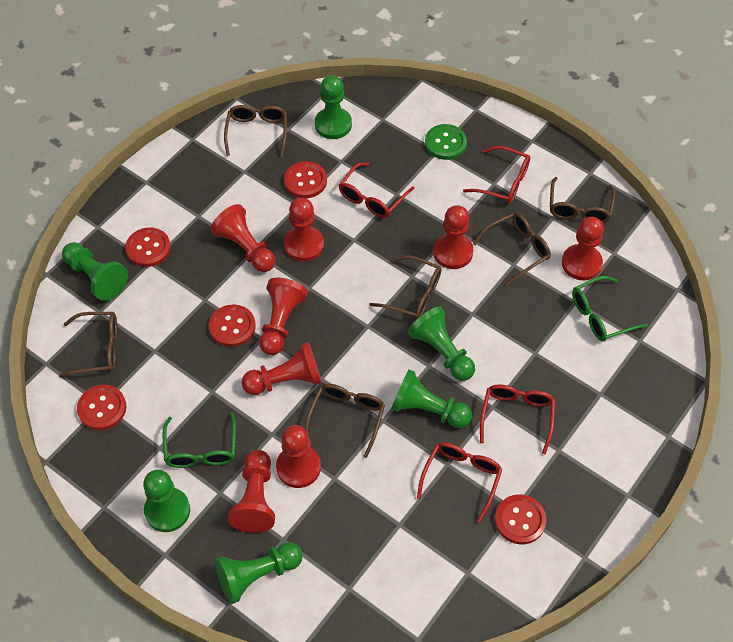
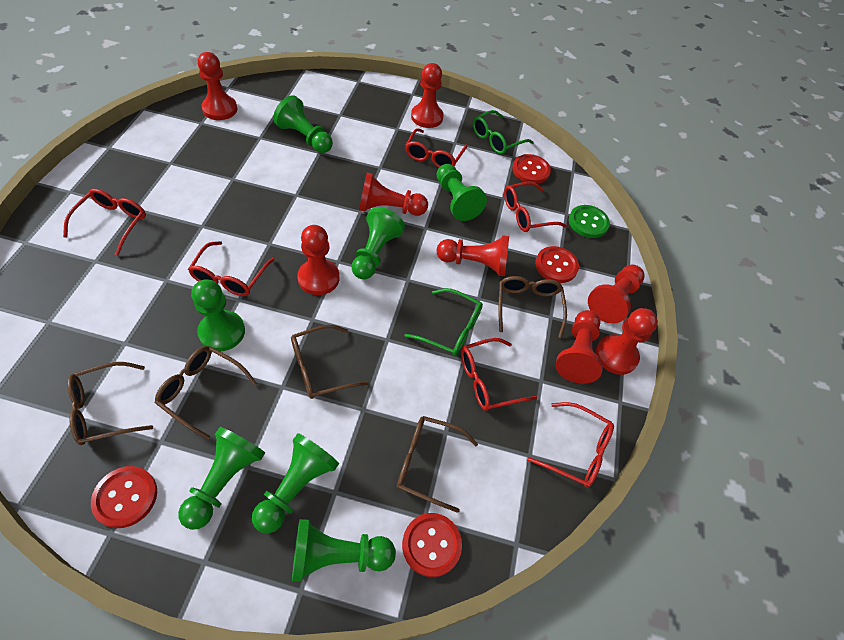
brown glasses: 6 -> 5
green pawn: 6 -> 7
red button: 5 -> 4
red glasses: 4 -> 6

